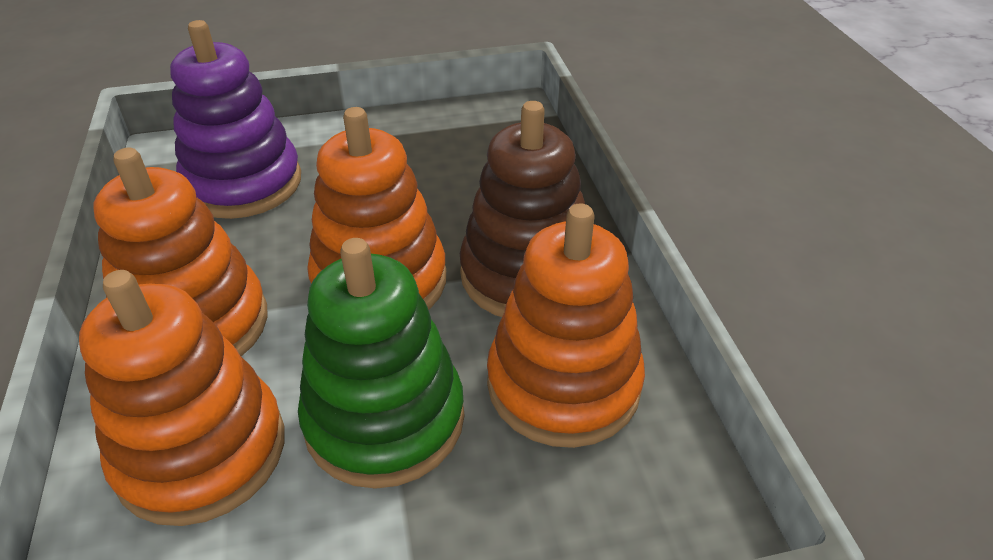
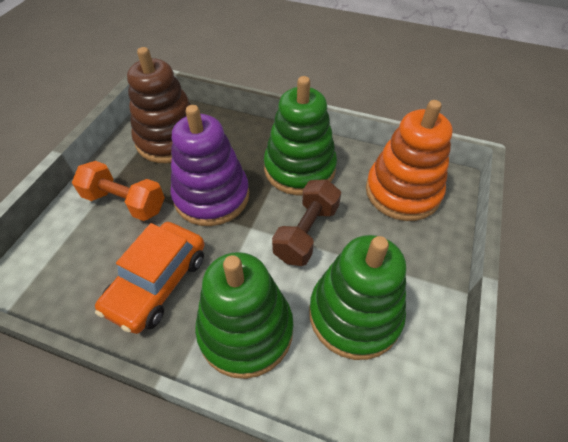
brown dumbbell: 0 -> 1
green stacking toy: 1 -> 3
orange car: 0 -> 1
orange dumbbell: 0 -> 1
orange stacking toy: 4 -> 1

